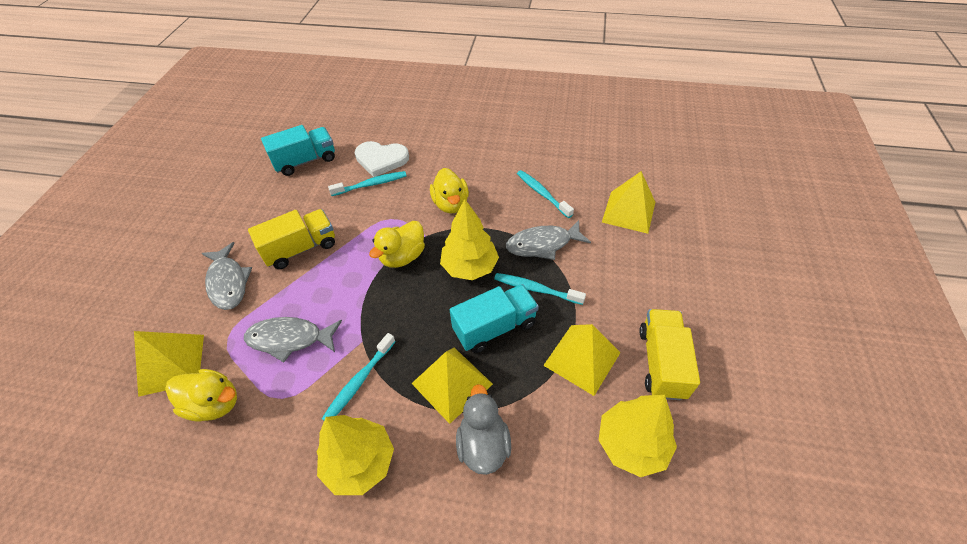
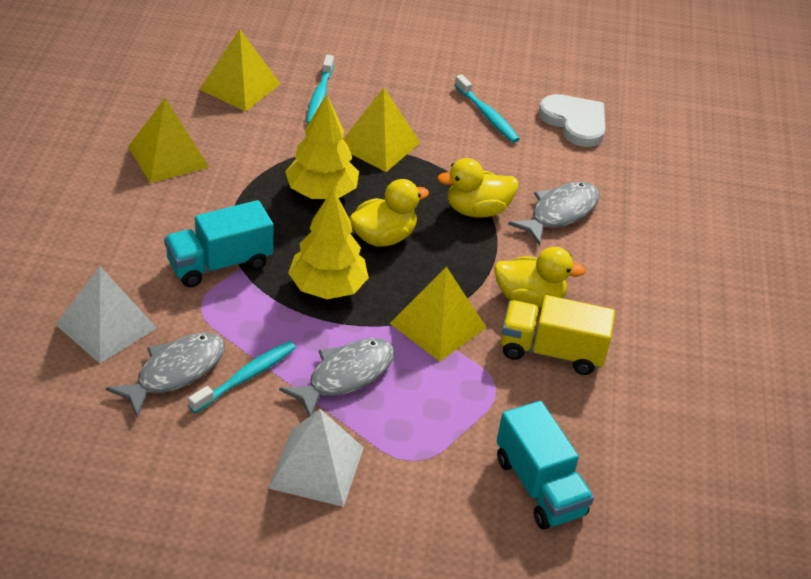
grey duck: 1 -> 0
turquoise toothbrush: 4 -> 3
white pyramid: 0 -> 2
yellow tree: 3 -> 2
yellow truck: 2 -> 1

